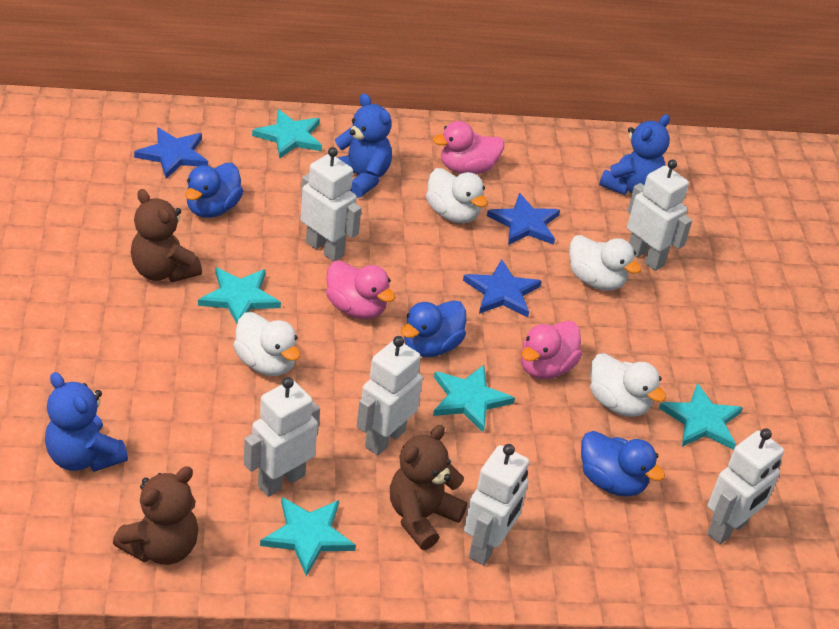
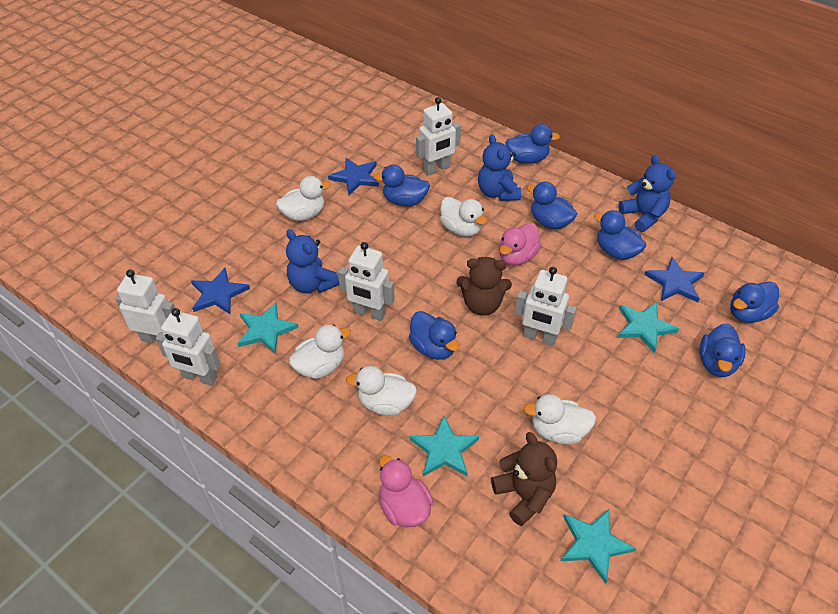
blue duck: 3 -> 7
brown teddy bear: 3 -> 2
pink duck: 3 -> 2
turquoise star: 5 -> 4
white duck: 4 -> 5
white robot: 6 -> 5

